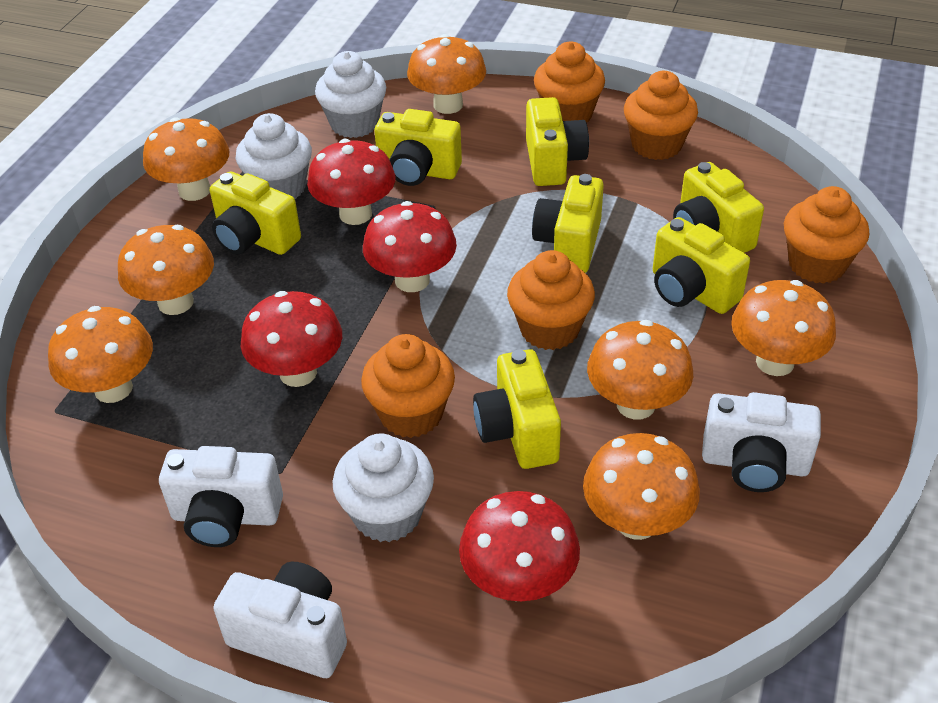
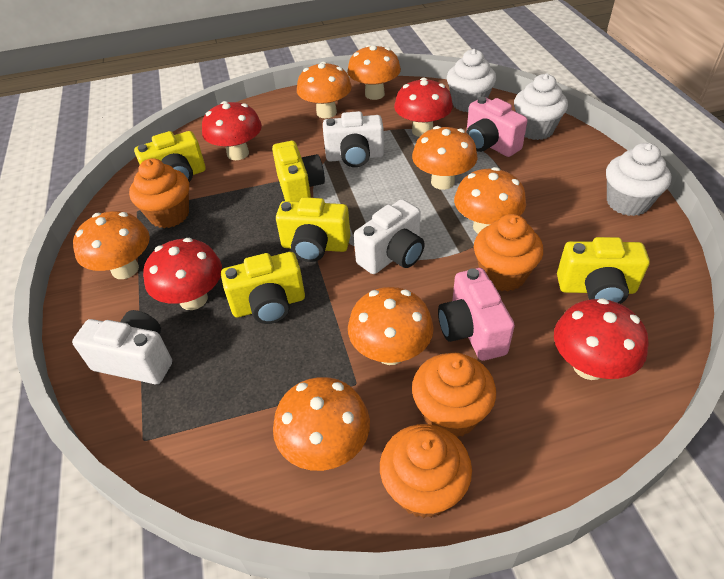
orange cupcake: 5 -> 4
pink camera: 0 -> 2
yellow camera: 7 -> 5

